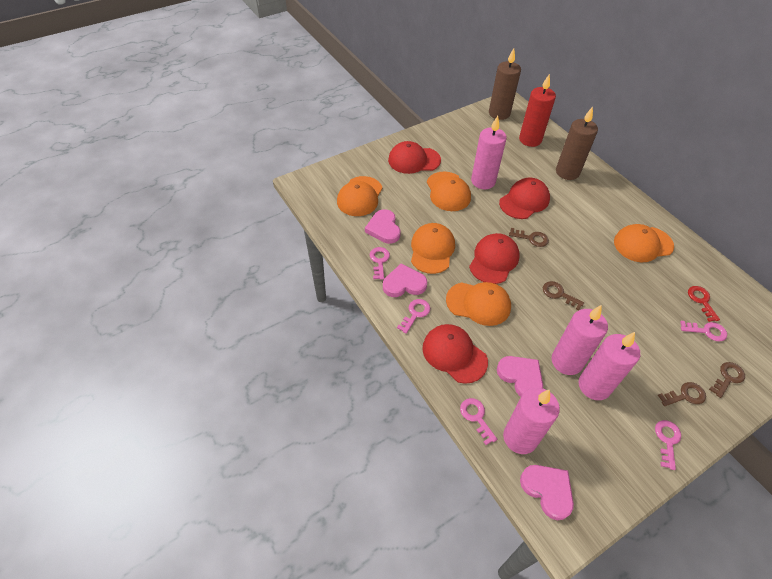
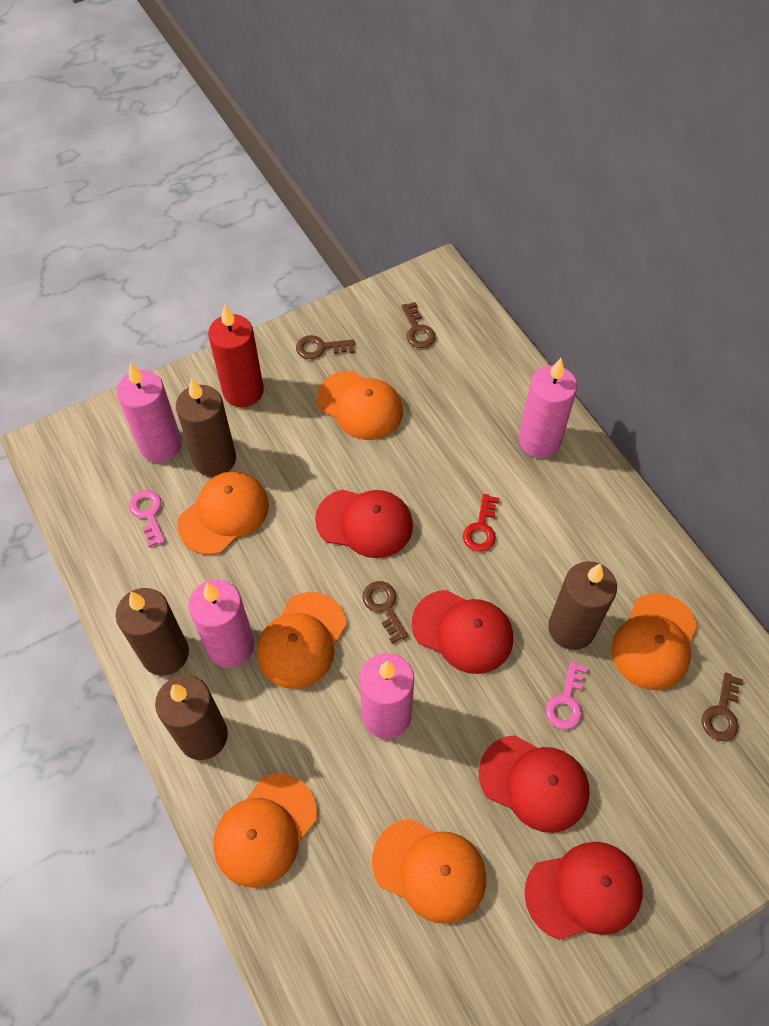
brown candle: 2 -> 4
orange cap: 5 -> 6
pink heart: 4 -> 0
pink key: 5 -> 2

